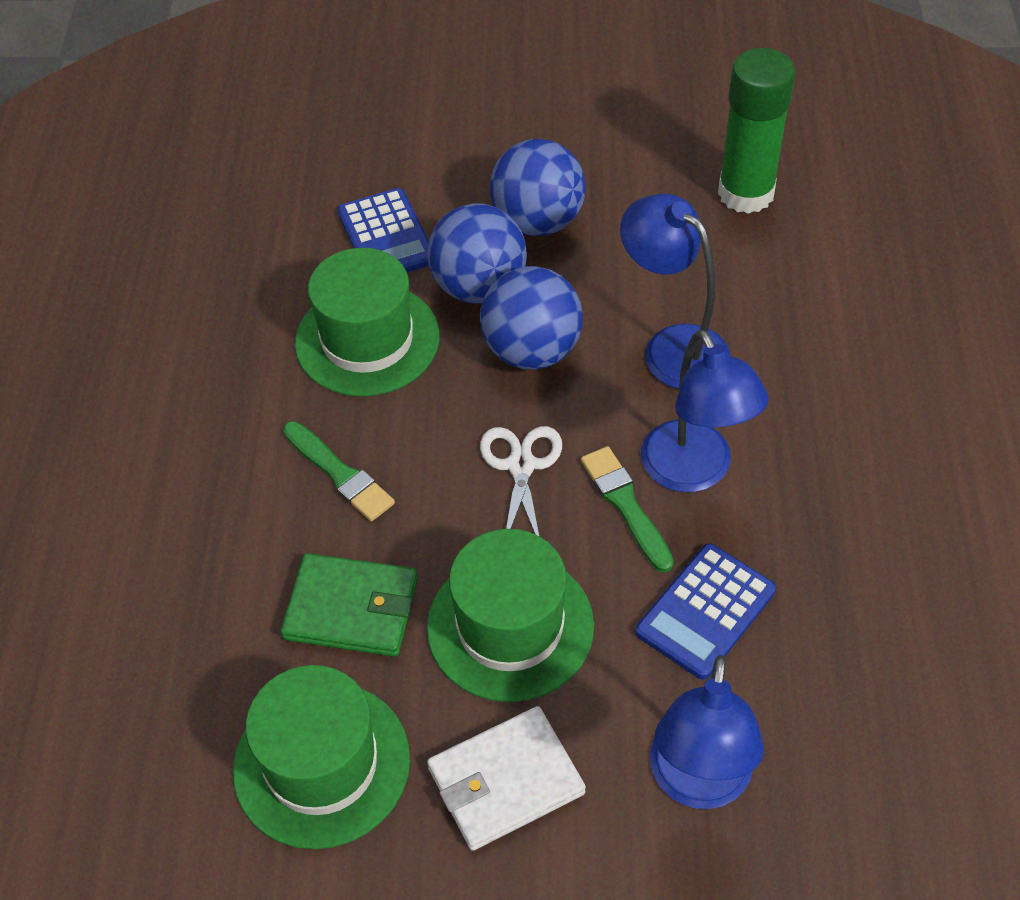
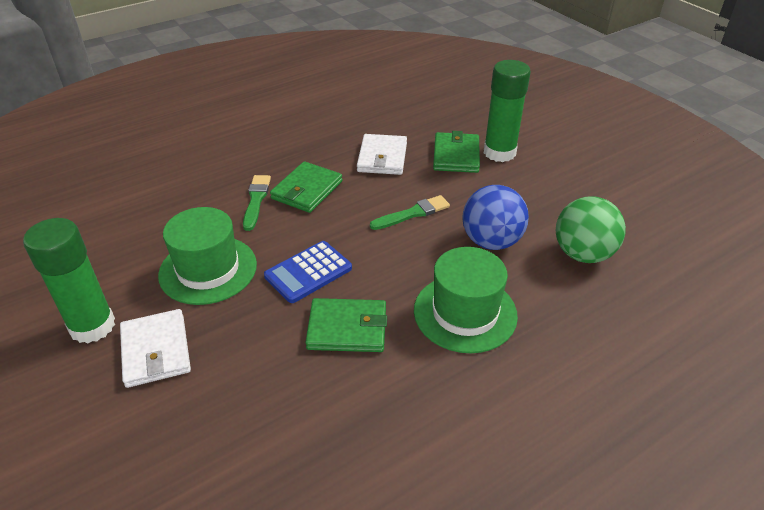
blue ball: 3 -> 1
blue calculator: 2 -> 1
blue lamp: 3 -> 0
green ball: 0 -> 1
green glue stick: 1 -> 2
green hat: 3 -> 2
green wallet: 1 -> 3
white scissors: 1 -> 0
white wallet: 1 -> 2

